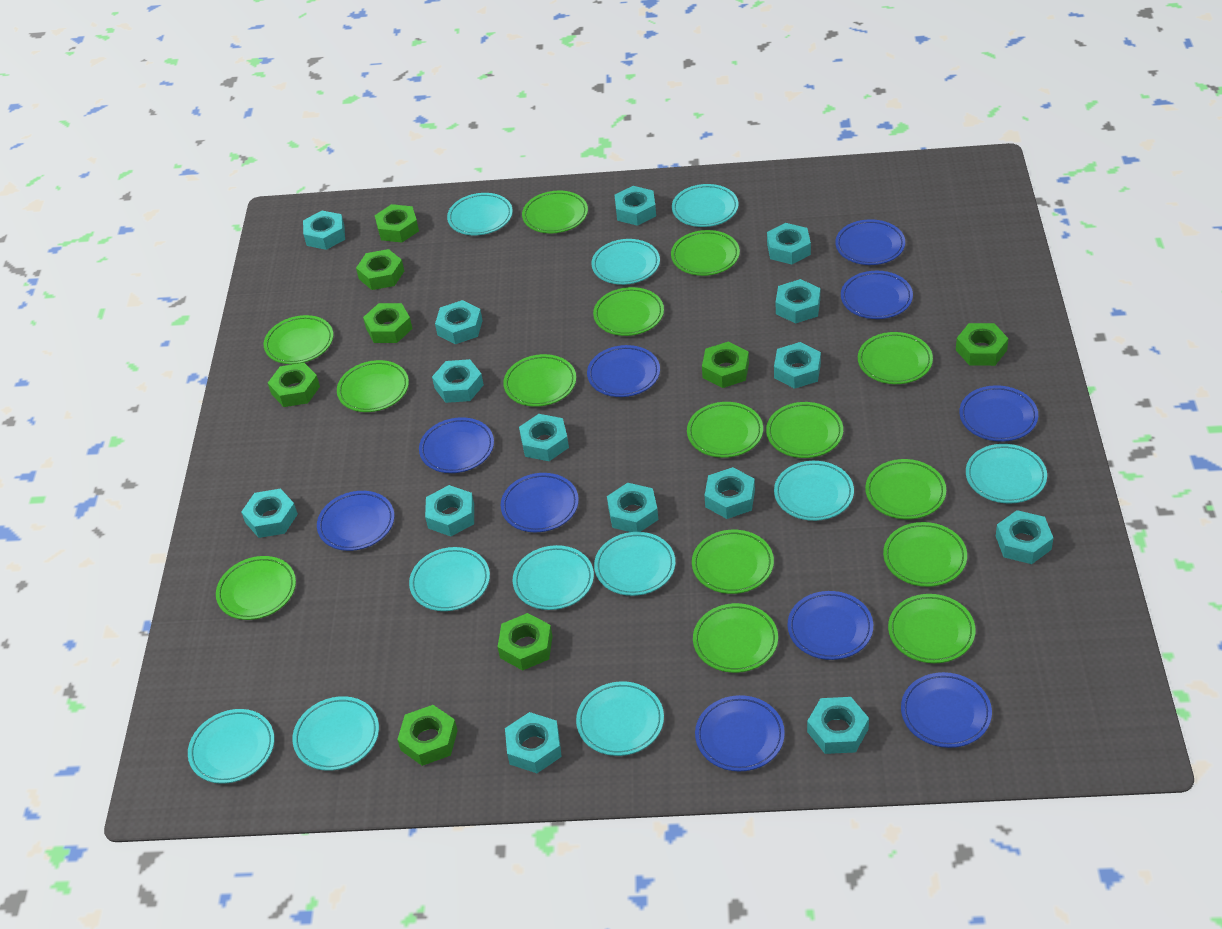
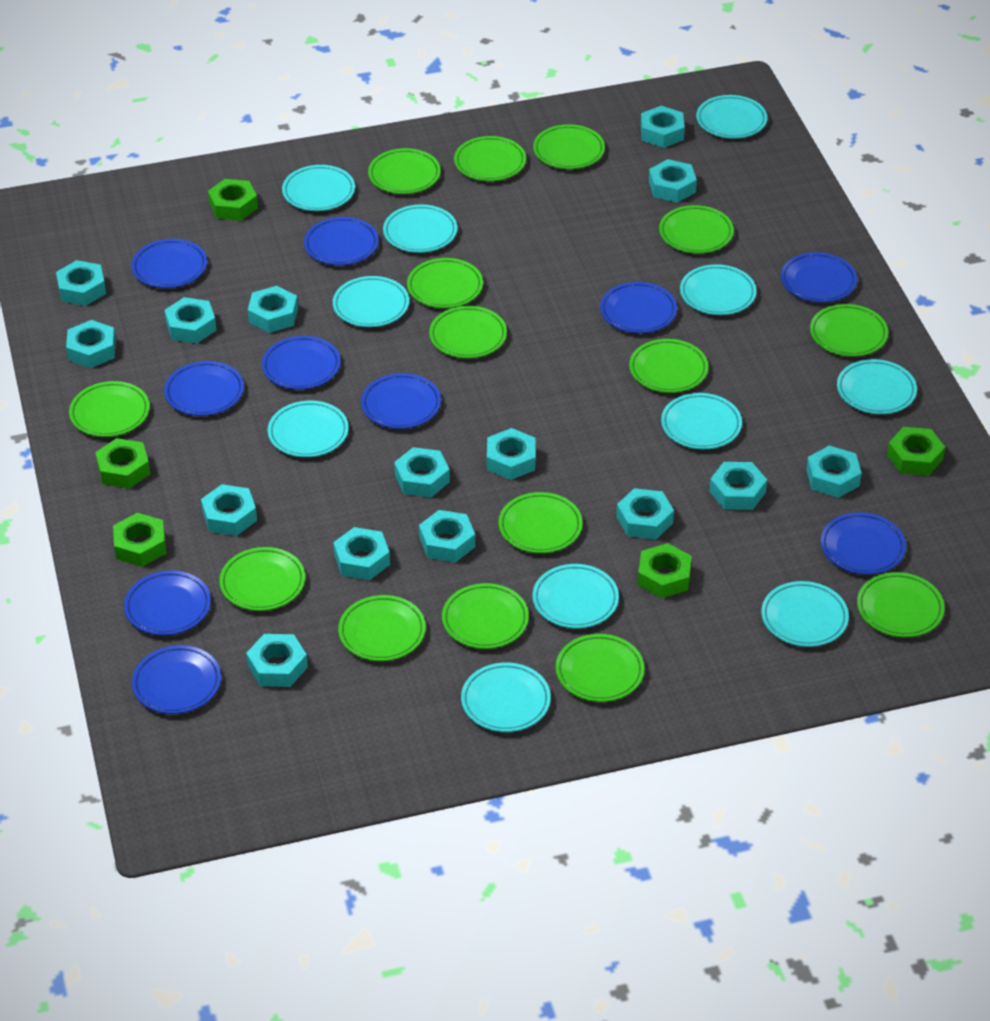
green nut: 8 -> 5

